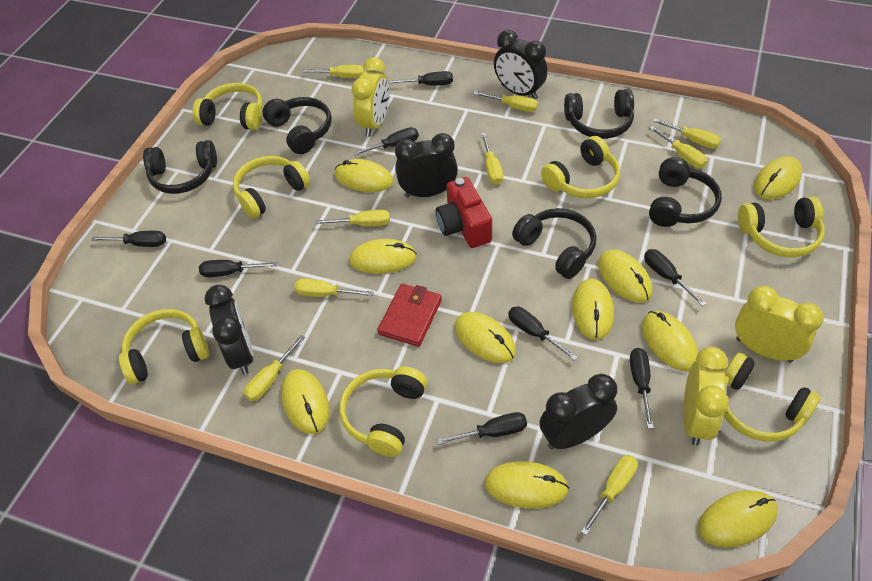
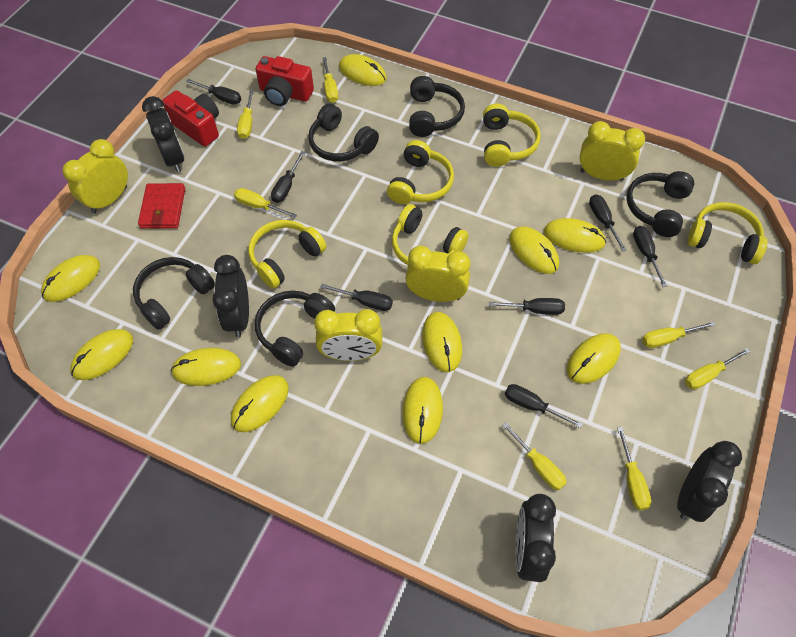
black screwdriver: 8 -> 7
red camera: 1 -> 2
yellow clock: 3 -> 4
yellow headphones: 7 -> 5
yellow screwdriver: 9 -> 7

